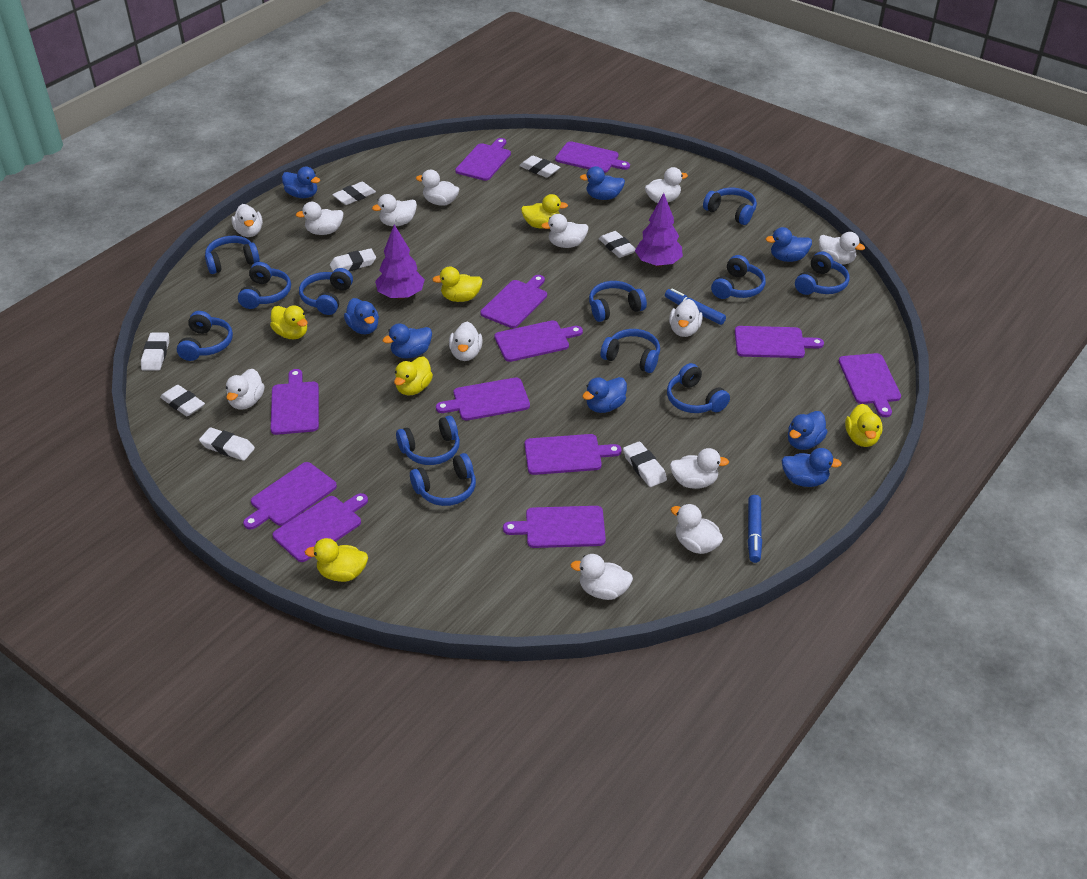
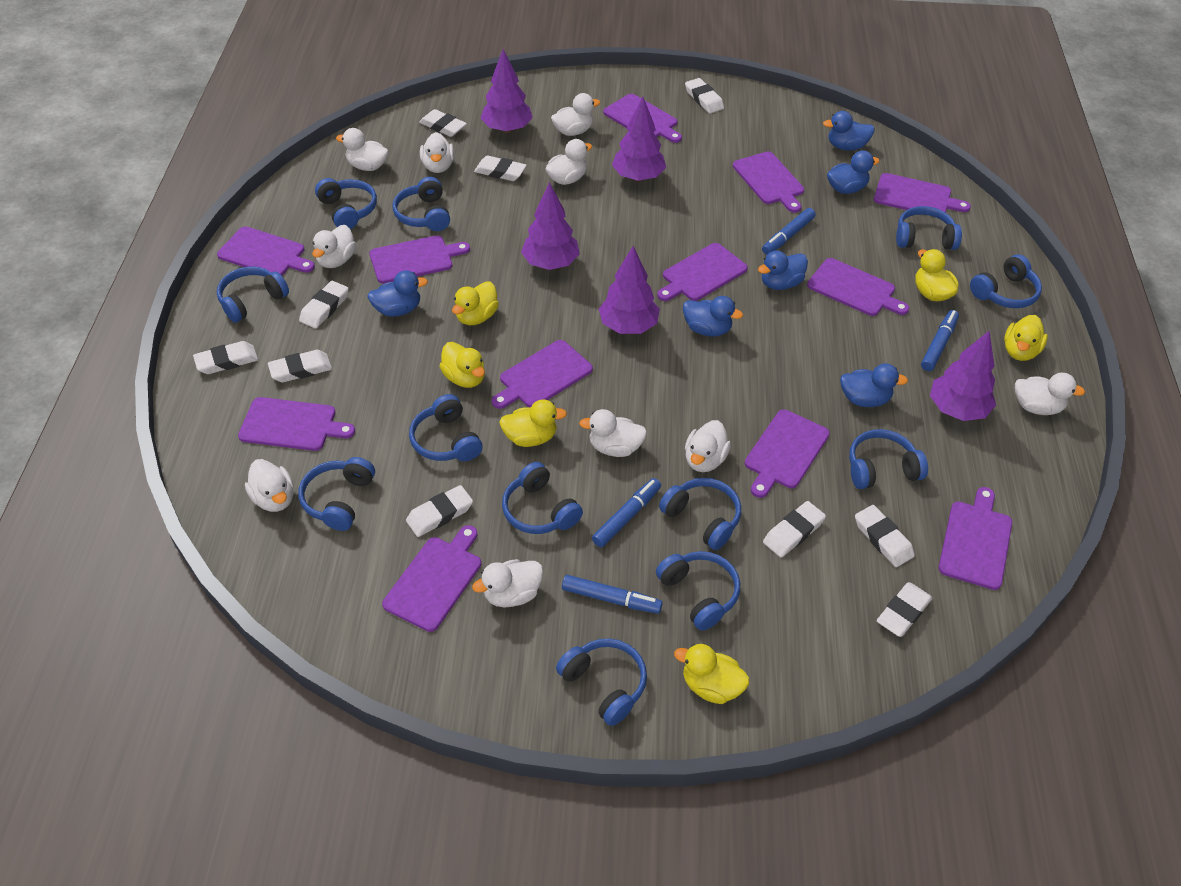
blue duck: 8 -> 6
blue marker: 2 -> 4
purple tree: 2 -> 5
white duck: 13 -> 10
white eraser: 8 -> 10

